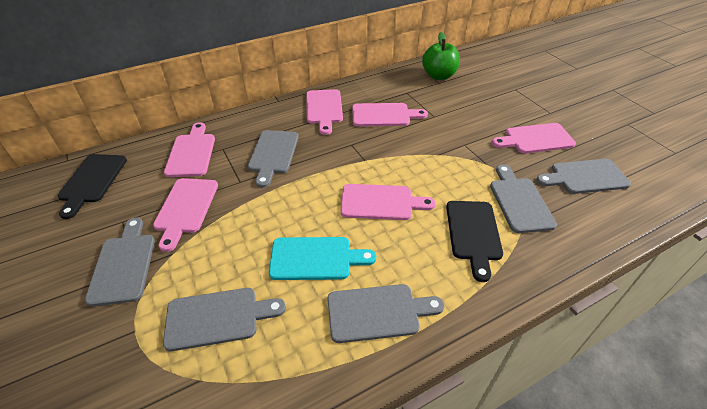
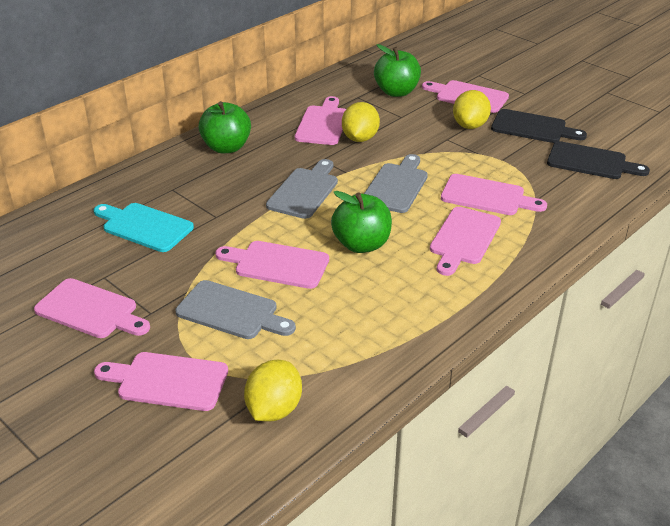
green apple: 1 -> 3
grey cutting board: 6 -> 3
pink cutting board: 6 -> 7
yellow lemon: 0 -> 3

